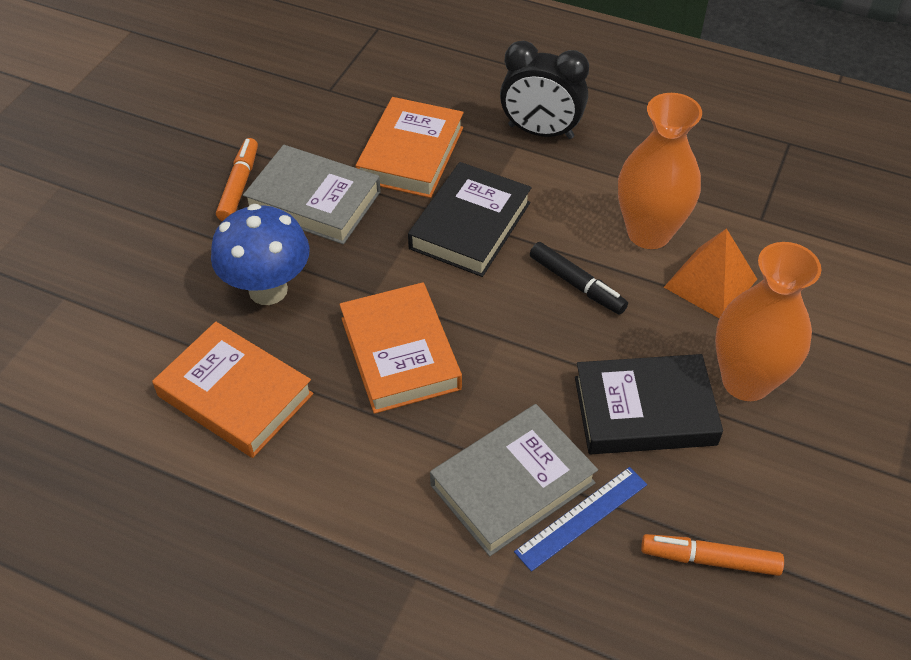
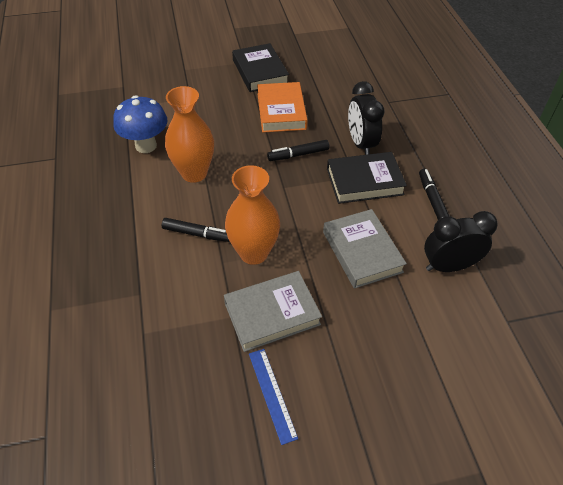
black clock: 1 -> 2
black marker: 1 -> 3
orange book: 3 -> 1
orange marker: 2 -> 0
orange pyramid: 1 -> 0

